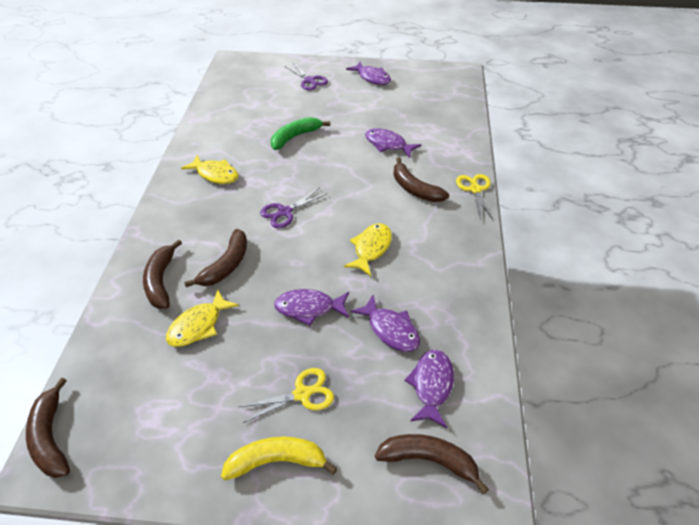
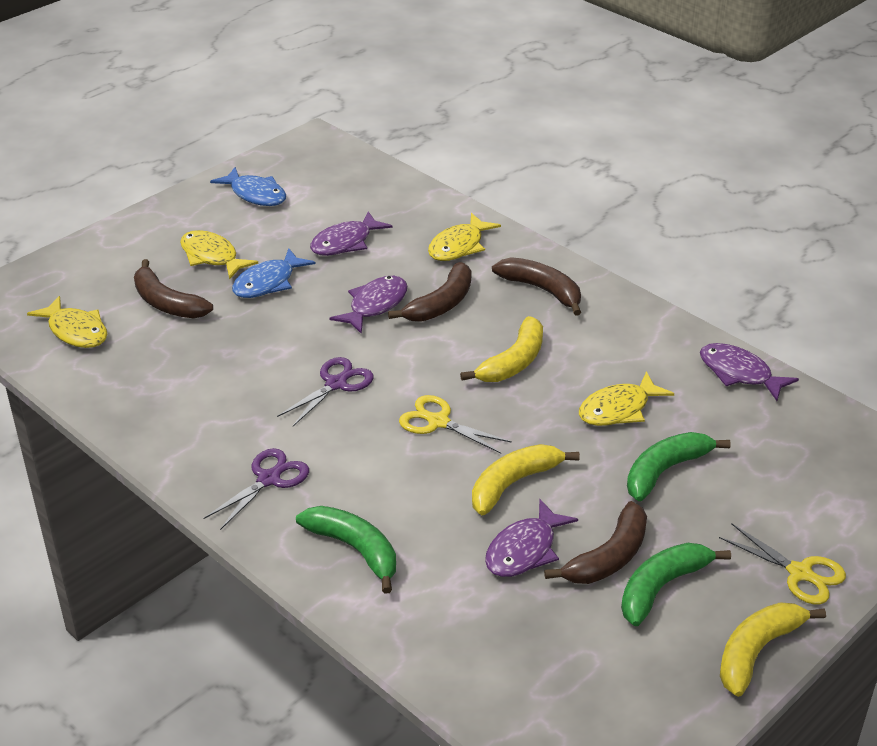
blue fish: 0 -> 2
brown banana: 5 -> 4
green banana: 1 -> 3
purple fish: 5 -> 4
yellow banana: 1 -> 3
yellow fish: 3 -> 4

